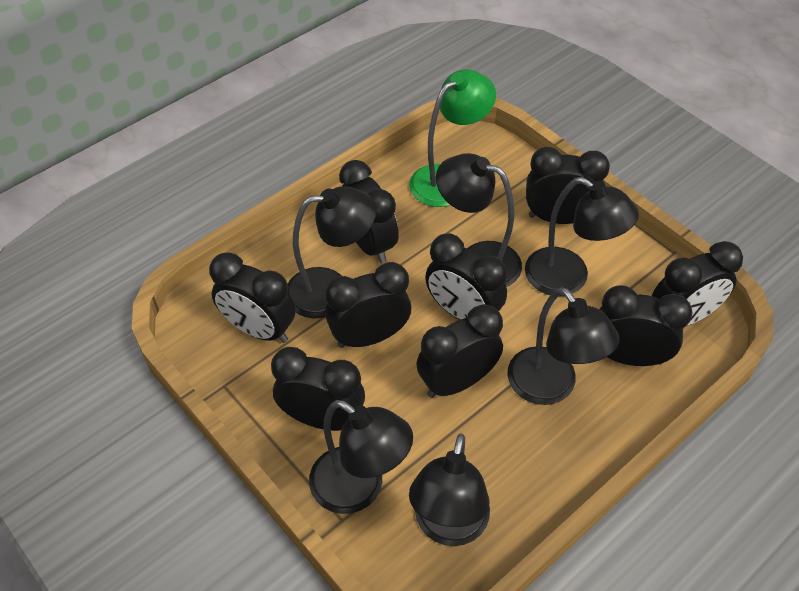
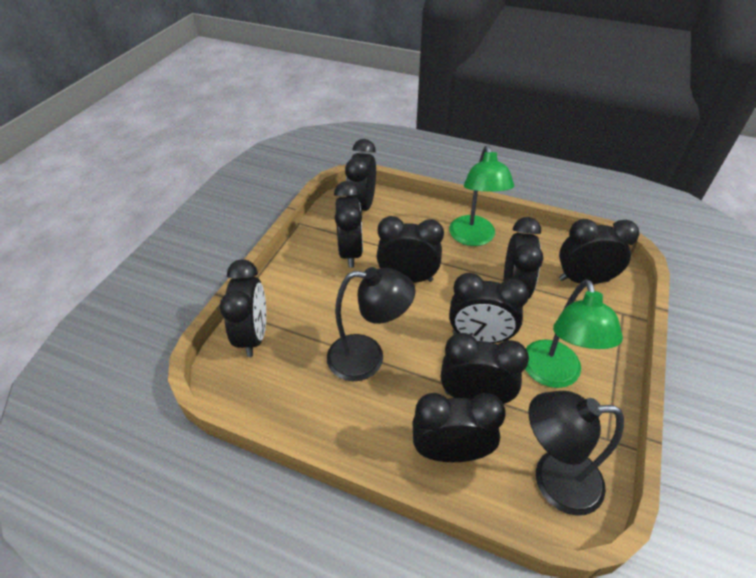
black lamp: 6 -> 2
green lamp: 1 -> 2

